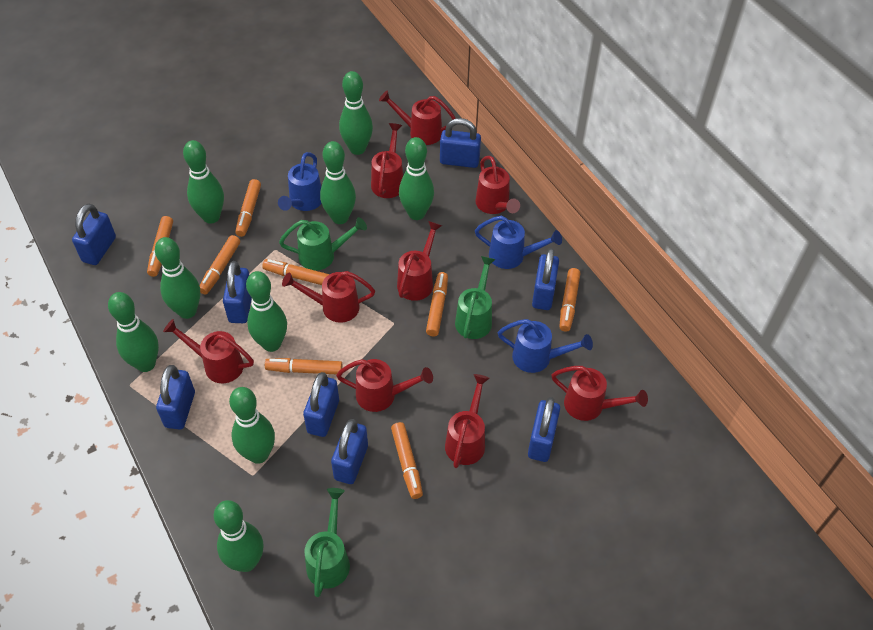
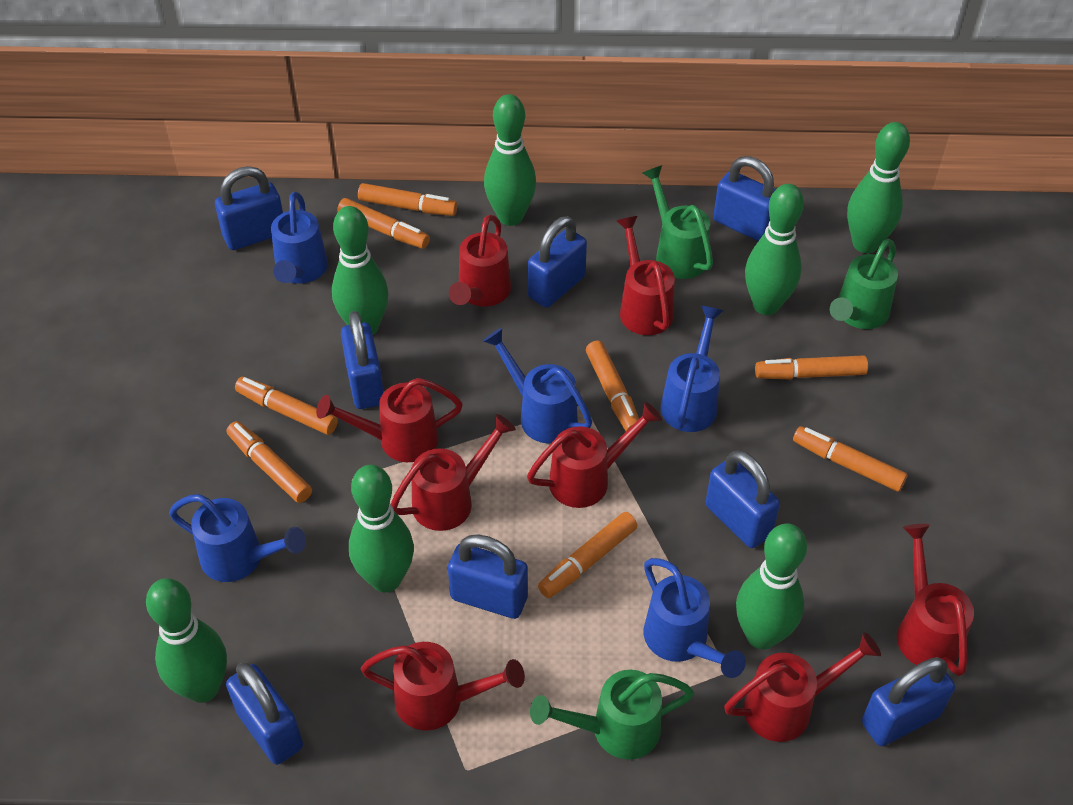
blue watering can: 3 -> 5
green bowling pin: 9 -> 7
red watering can: 9 -> 8

